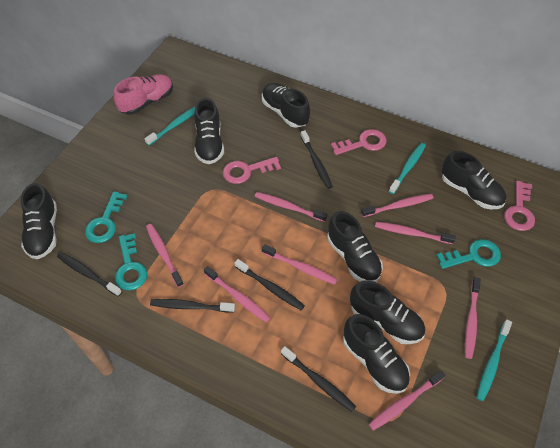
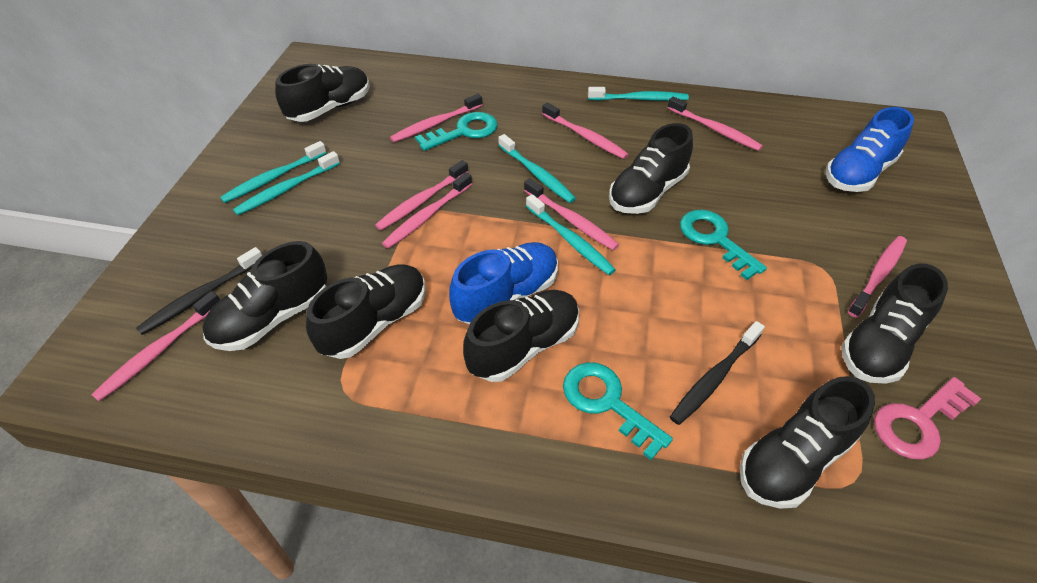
black toothbrush: 5 -> 2
blue shoe: 0 -> 2
pink key: 3 -> 1
pink shoe: 1 -> 0
turquoise toothbrush: 3 -> 5

